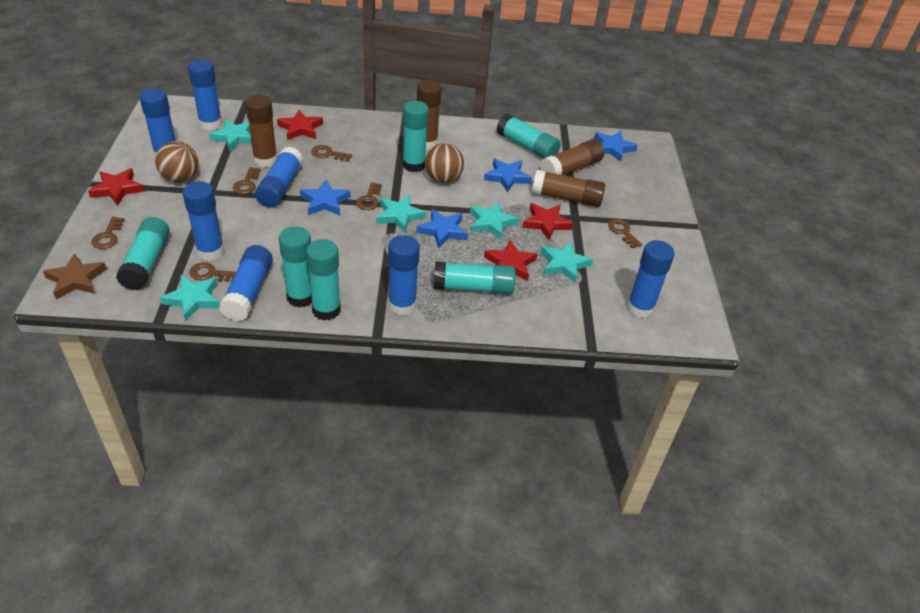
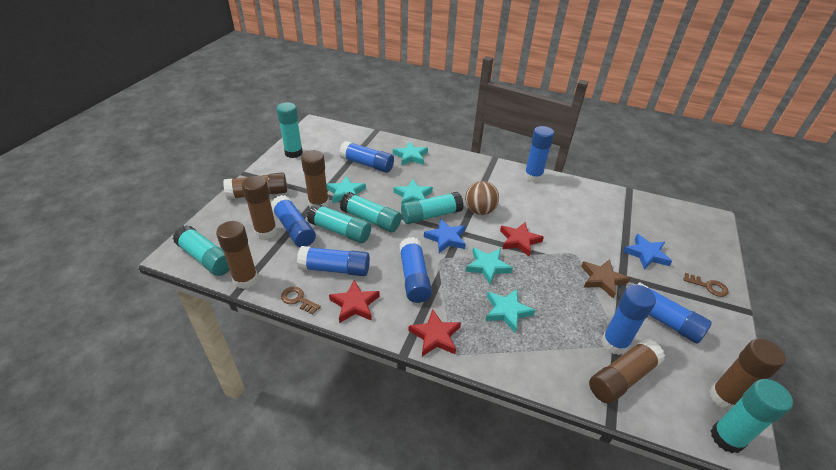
blue star: 4 -> 2
brown ball: 2 -> 1
brown glue stick: 4 -> 6
brown key: 6 -> 2
red star: 4 -> 3

